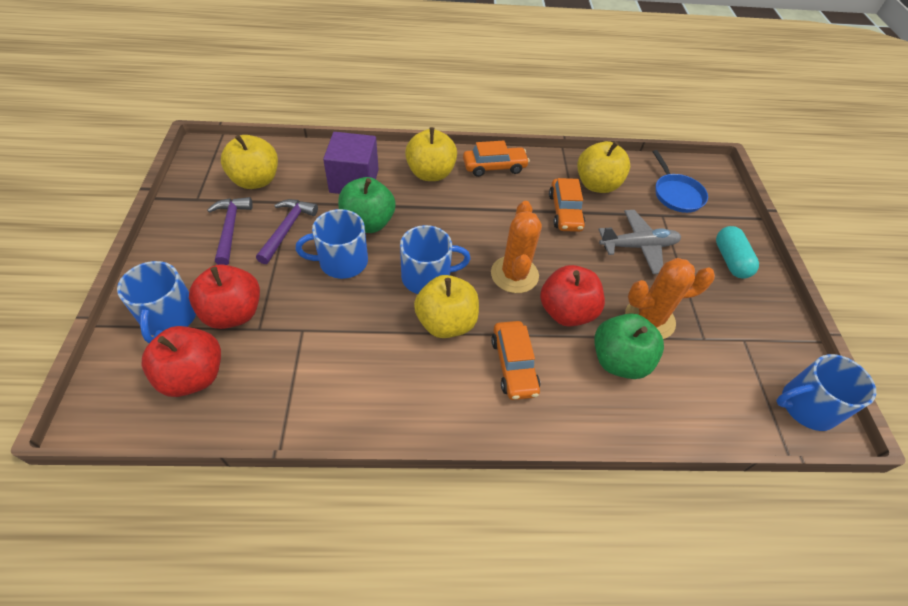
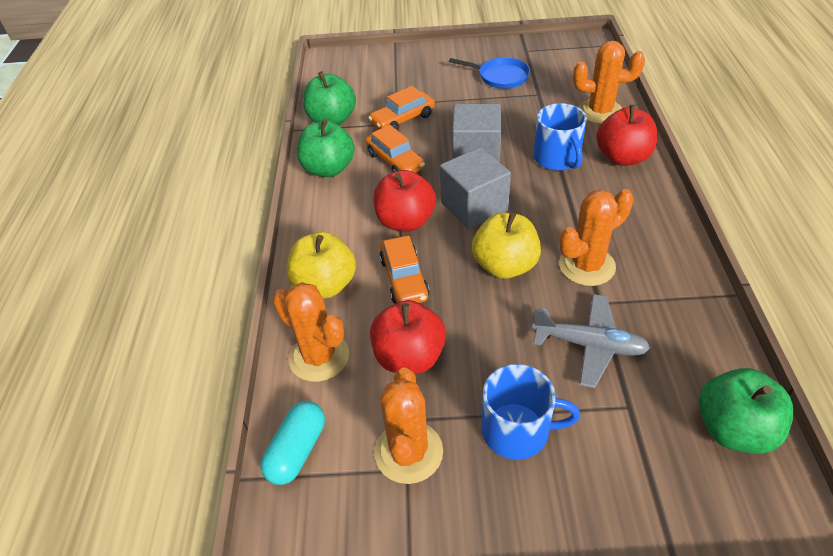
blue mug: 4 -> 2
green apple: 2 -> 3
grey cube: 0 -> 2
orange cactus: 2 -> 4
purple cube: 1 -> 0
purple hammer: 2 -> 0
yellow apple: 4 -> 2

